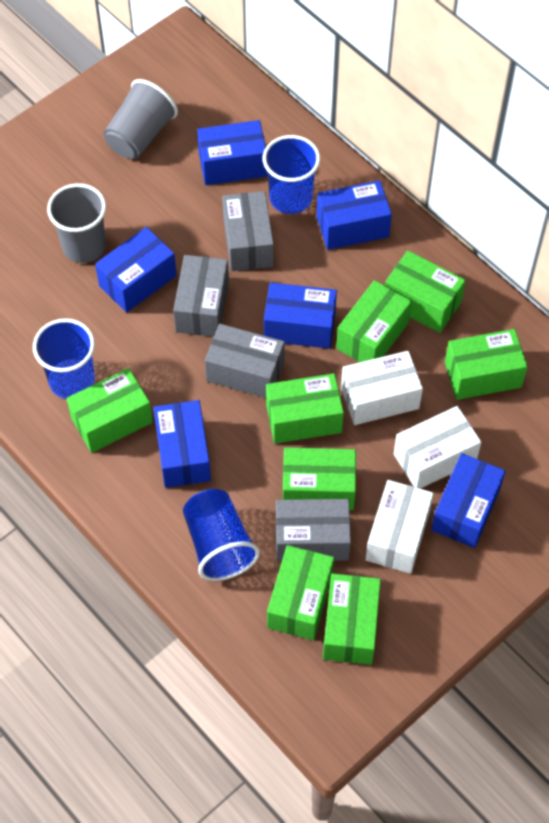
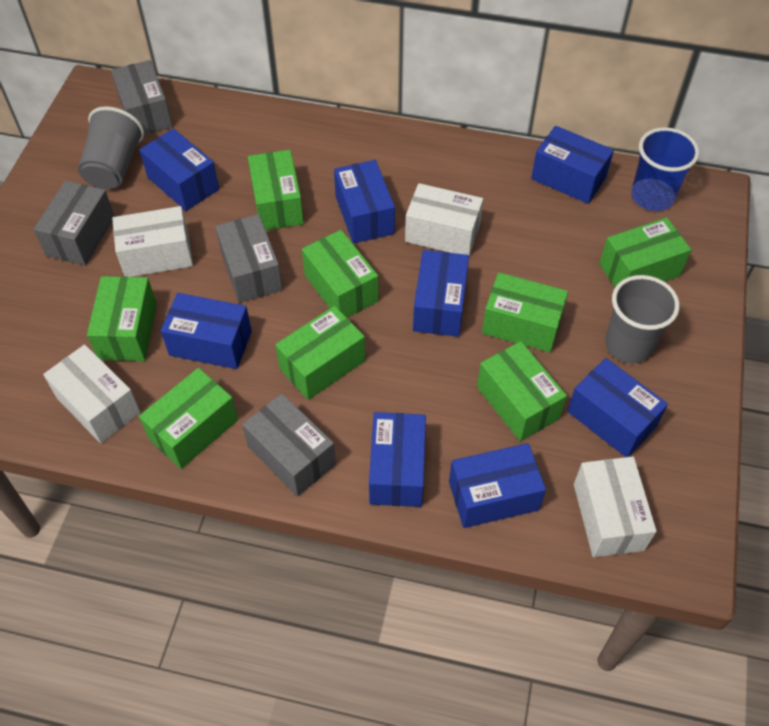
blue box: 6 -> 8
blue cup: 3 -> 1
white box: 3 -> 4

